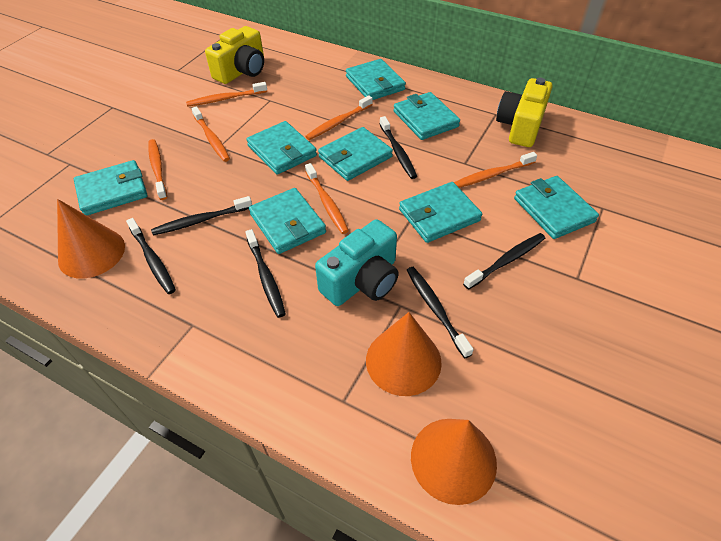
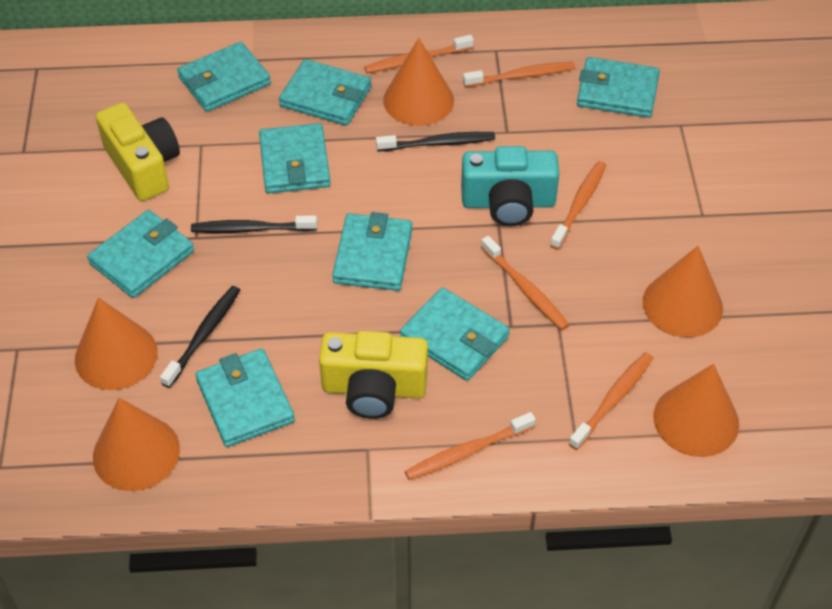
black toothbrush: 6 -> 3
orange cone: 3 -> 5

